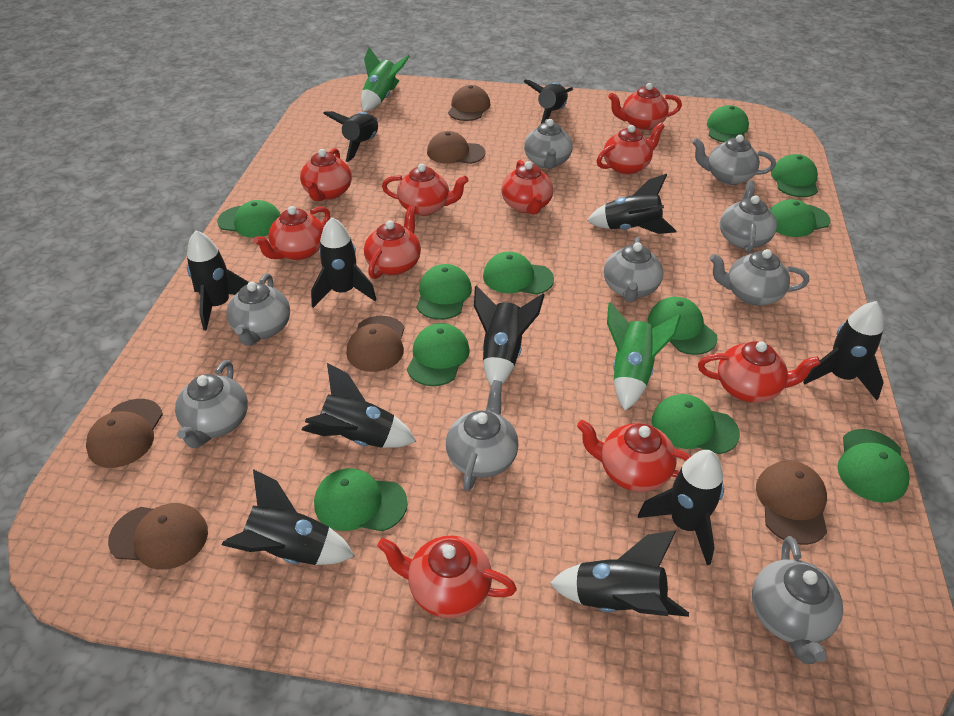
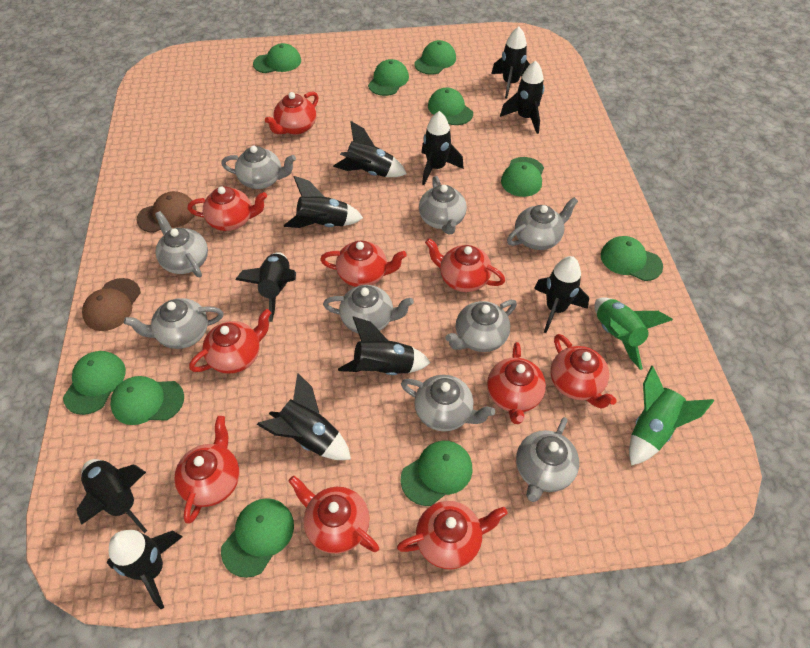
brown cap: 6 -> 2
green cap: 11 -> 10

